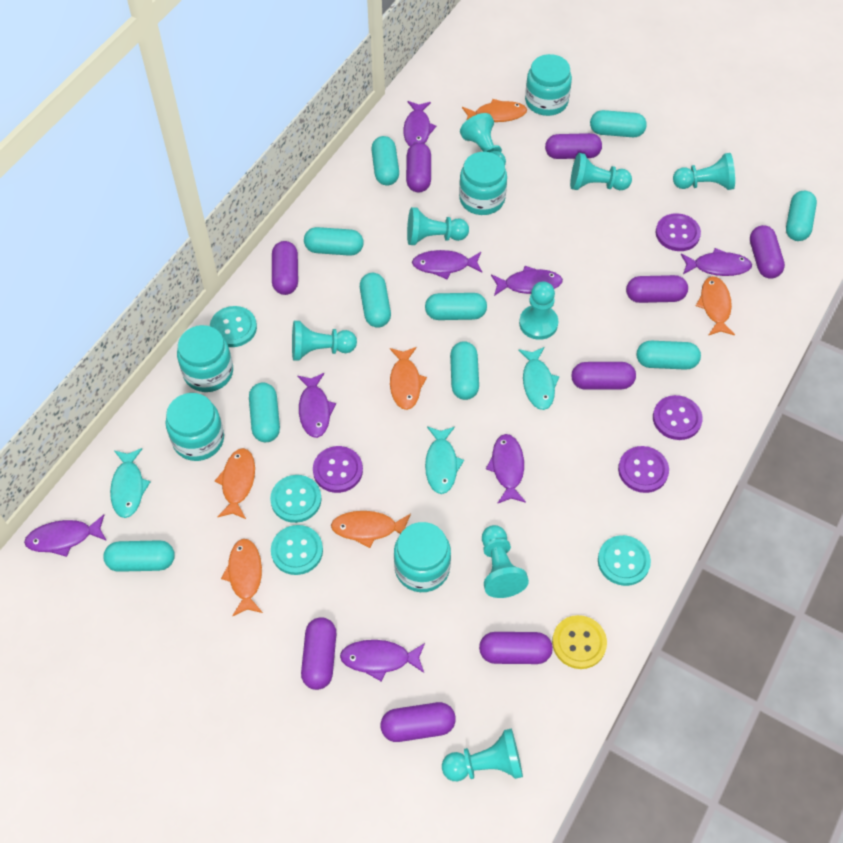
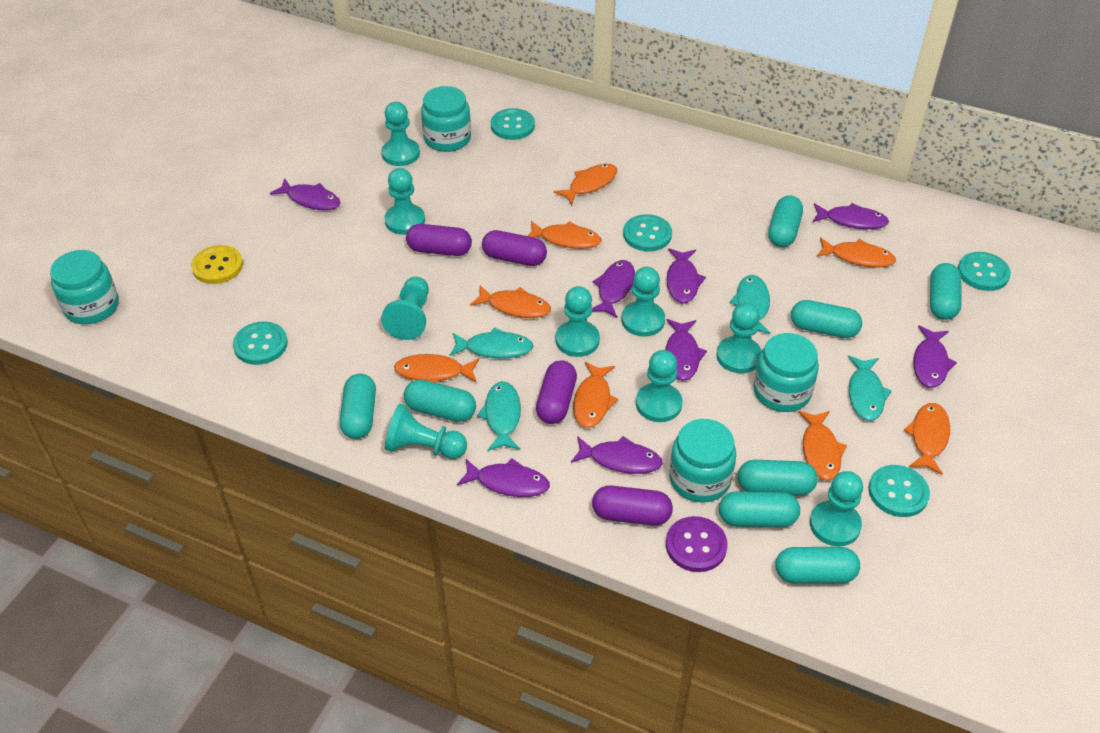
orange fish: 6 -> 8
purple button: 4 -> 1
purple capsule: 9 -> 4
turquoise button: 4 -> 5
turquoise capsule: 10 -> 8
turquoise fish: 3 -> 4
turquoise jar: 5 -> 4
turquoise pawn: 8 -> 9

